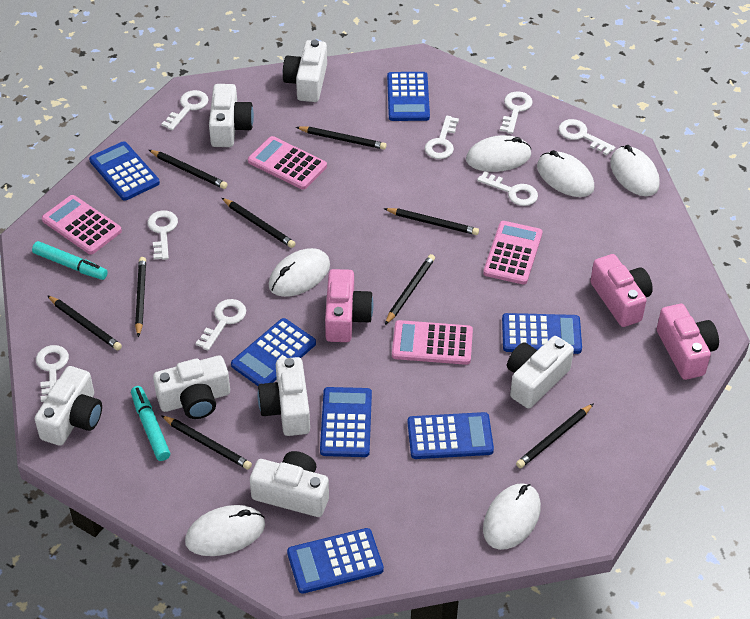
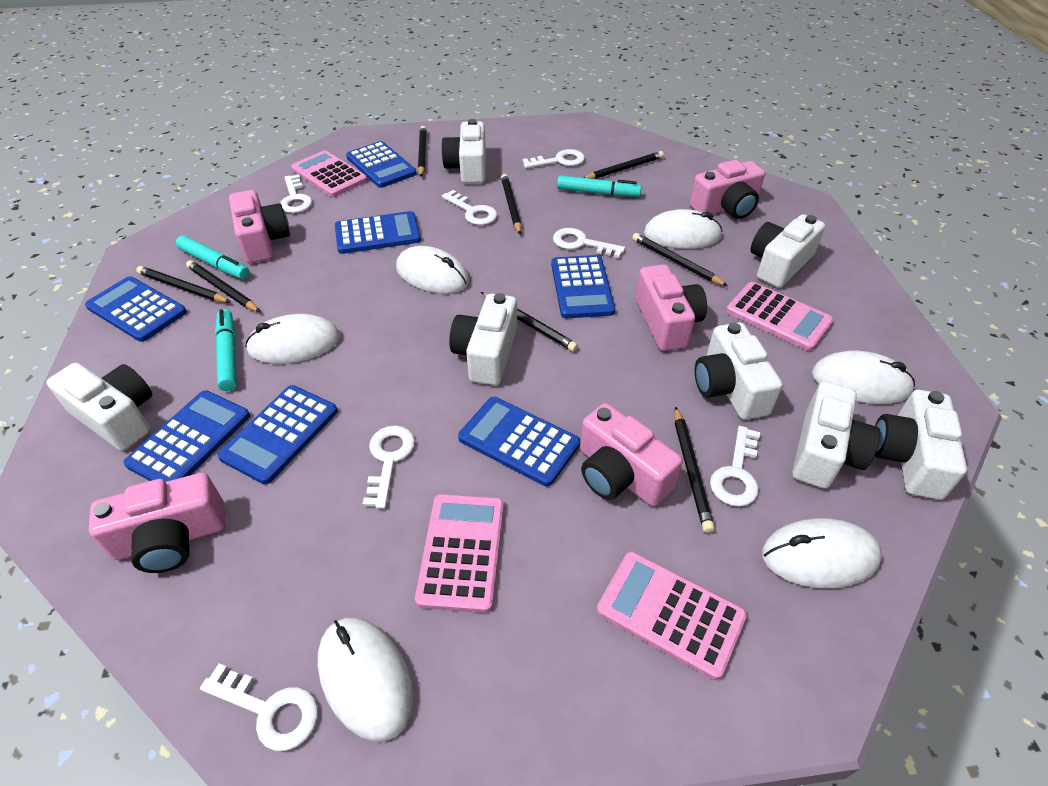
black pencil: 9 -> 8
pink camera: 3 -> 5
turquoise marker: 2 -> 3
white key: 8 -> 7

